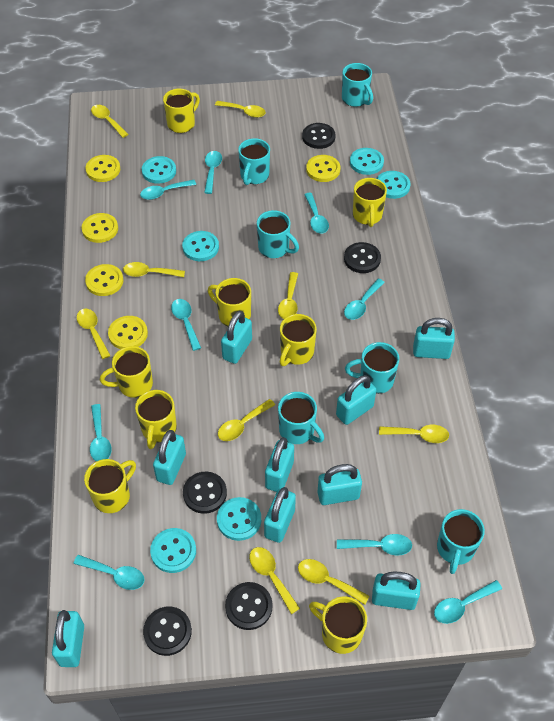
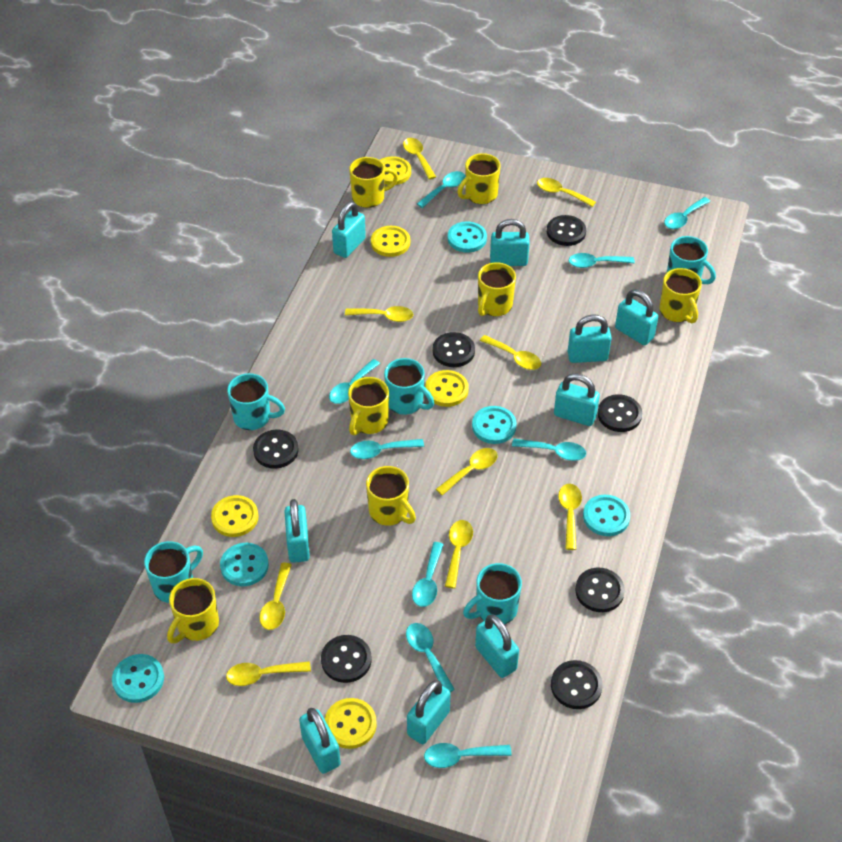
black button: 5 -> 7
turquoise button: 6 -> 5
turquoise mug: 6 -> 5
yellow mug: 8 -> 7

